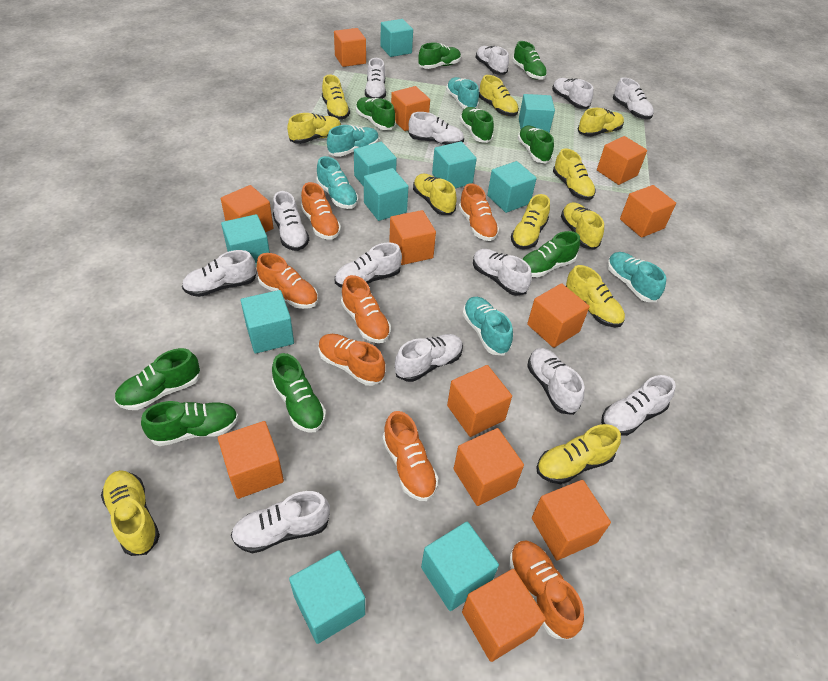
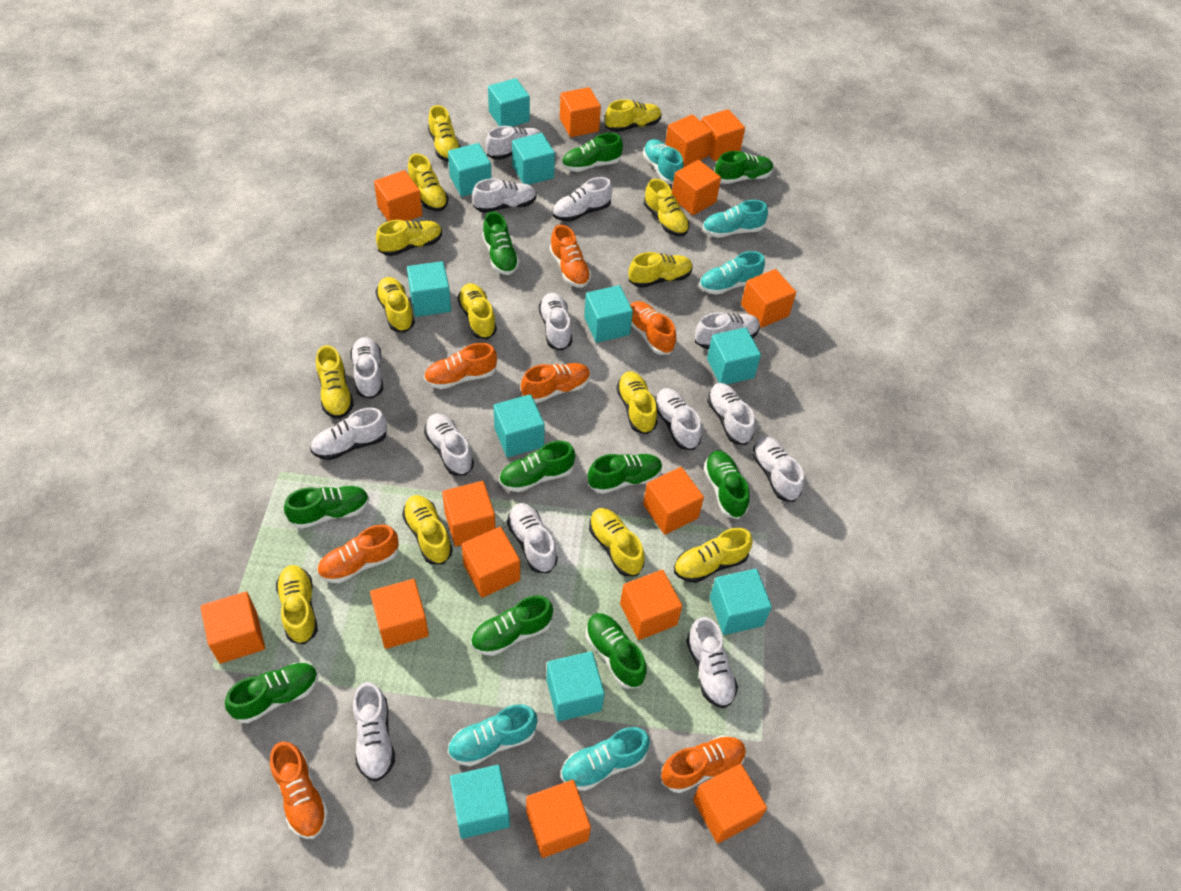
green shoe: 9 -> 10
orange cube: 12 -> 14
white shoe: 13 -> 14
yellow shoe: 11 -> 14

